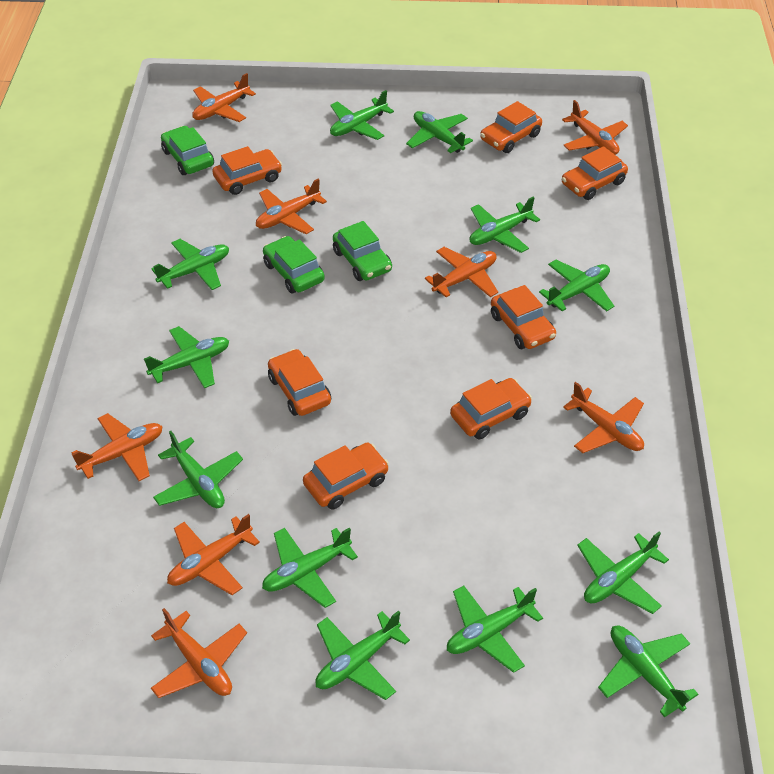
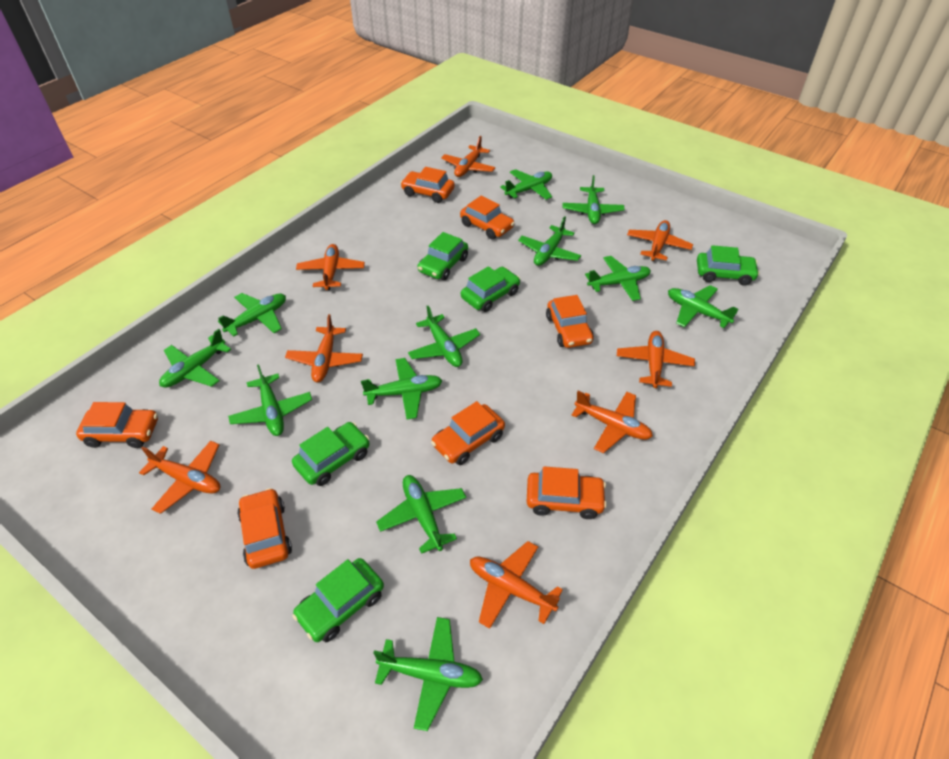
green car: 3 -> 5

